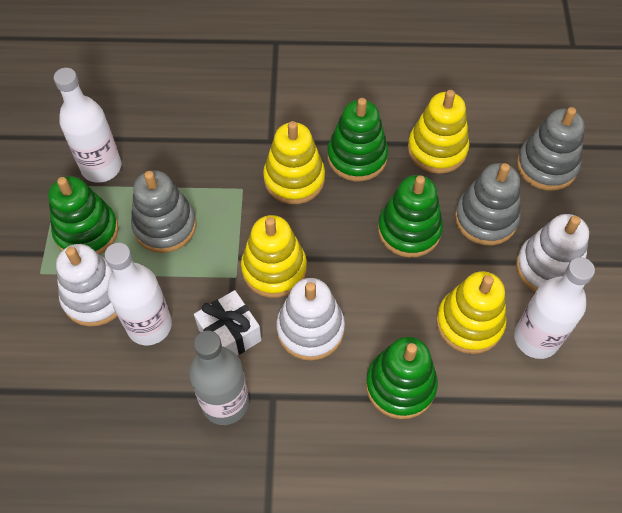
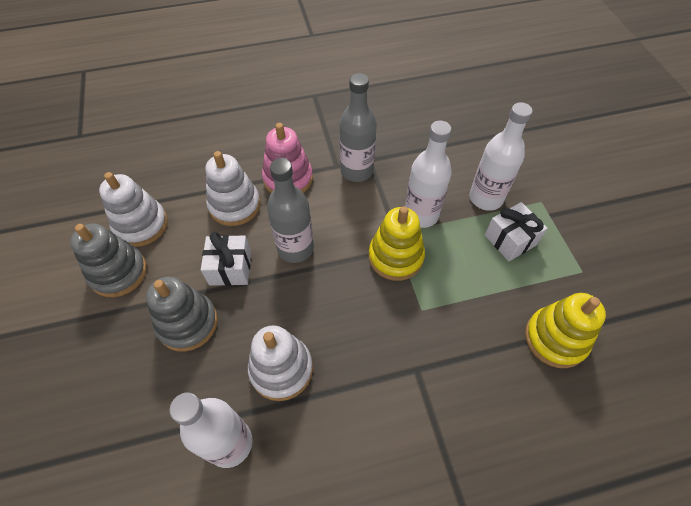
green stacking toy: 4 -> 0
grey bottle: 1 -> 2
grey stacking toy: 3 -> 2
pink stacking toy: 0 -> 1
white gift: 1 -> 2
yellow stacking toy: 4 -> 2

